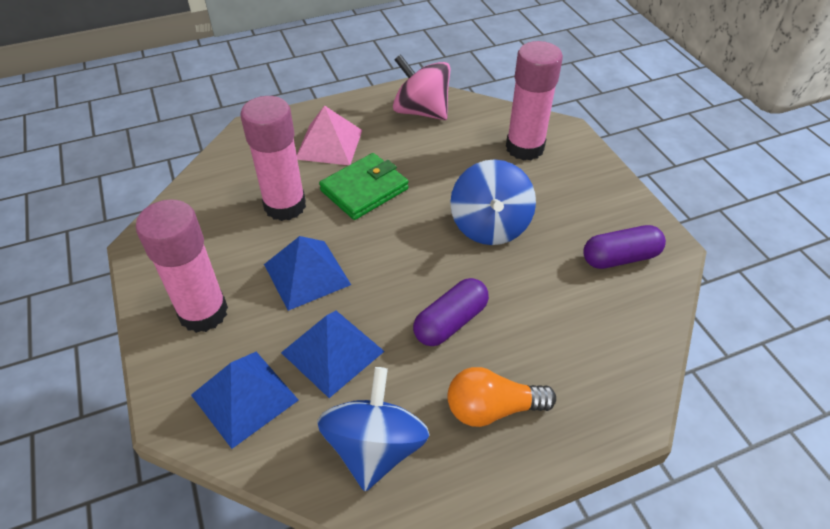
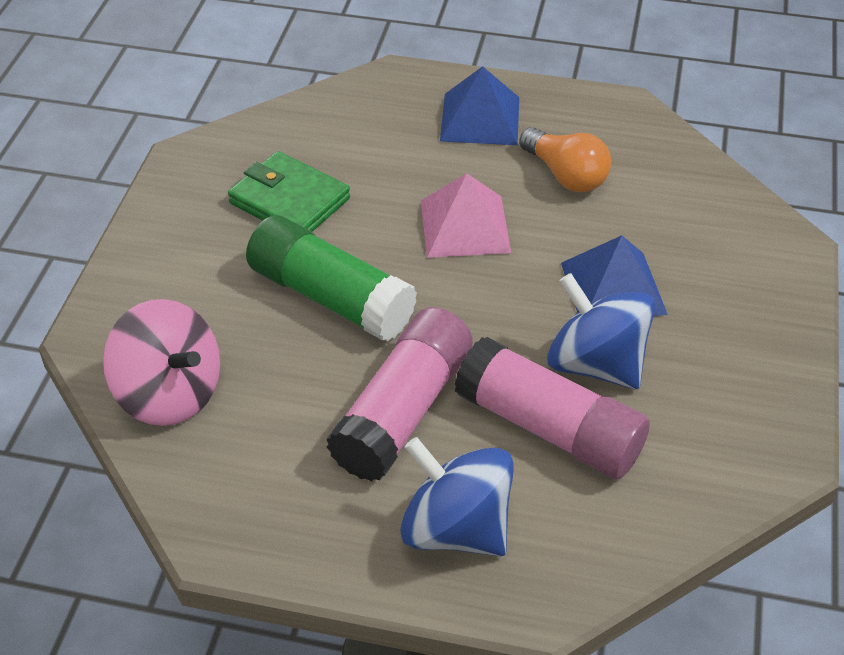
blue pyramid: 3 -> 2
green glue stick: 0 -> 1
pink glue stick: 3 -> 2
purple capsule: 2 -> 0

